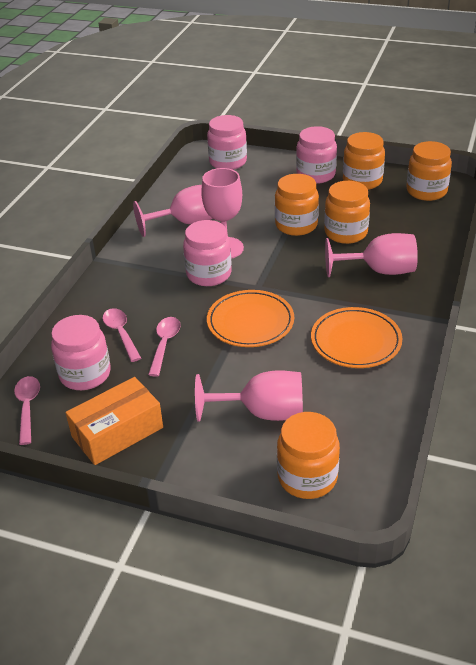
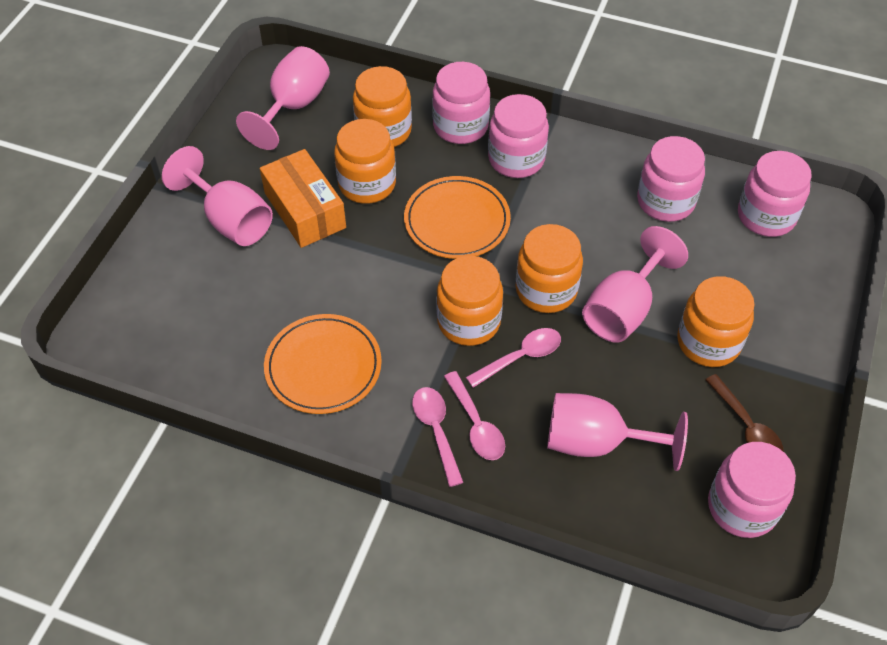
brown spoon: 0 -> 1
pink jar: 4 -> 5

